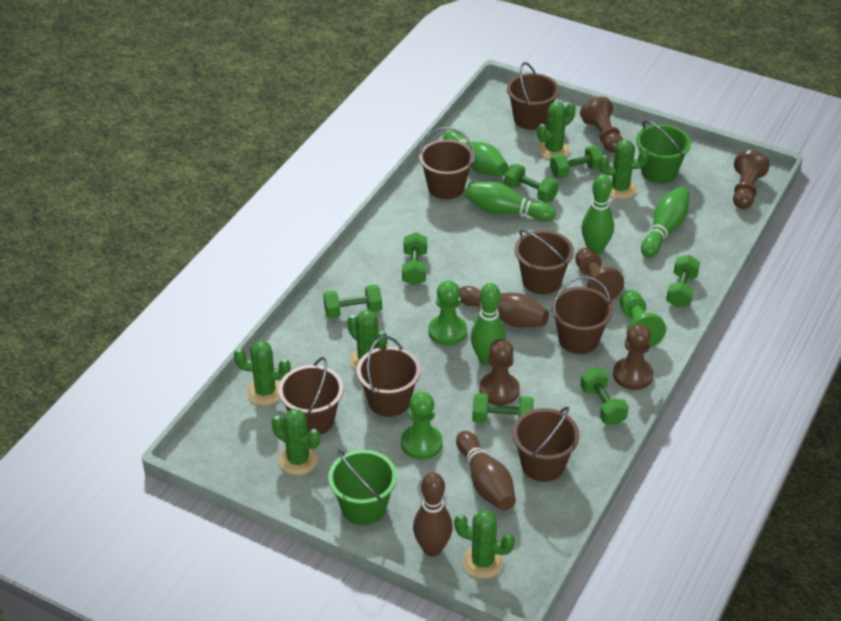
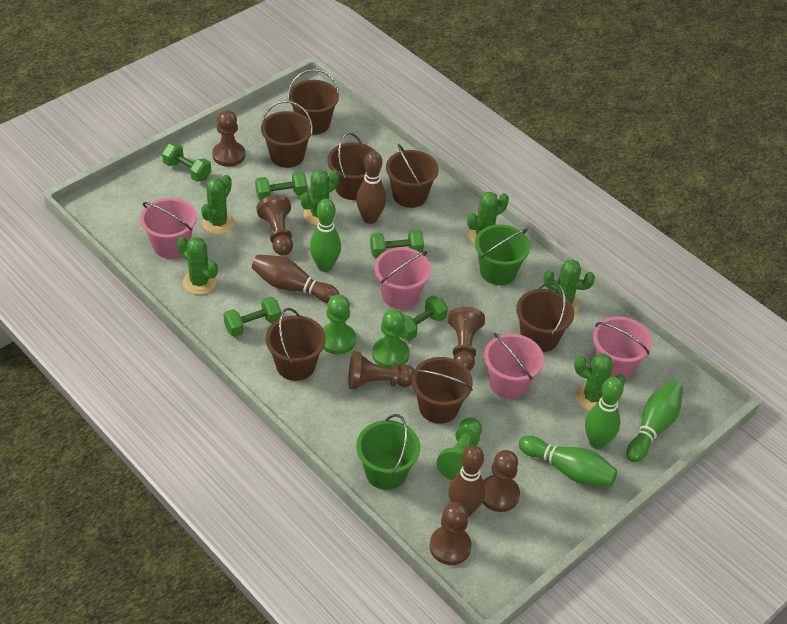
brown pawn: 5 -> 6
green bowling pin: 5 -> 4
green dumbbell: 7 -> 5
pink bucket: 0 -> 4

